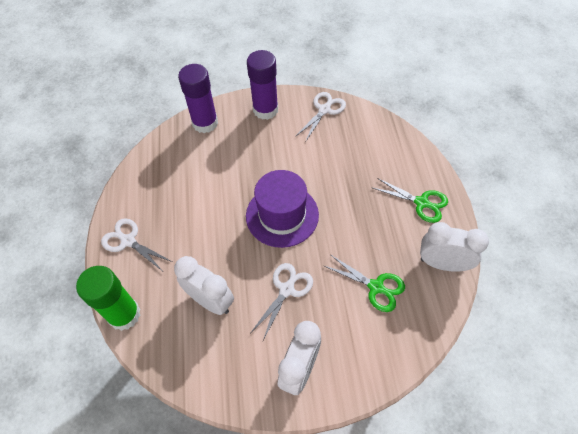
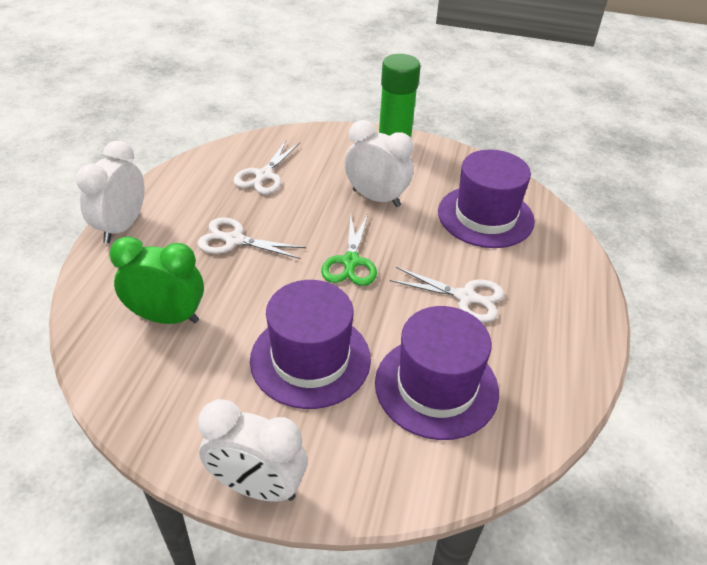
green clock: 0 -> 1
green scissors: 2 -> 1
purple glue stick: 2 -> 0
purple hat: 1 -> 3

